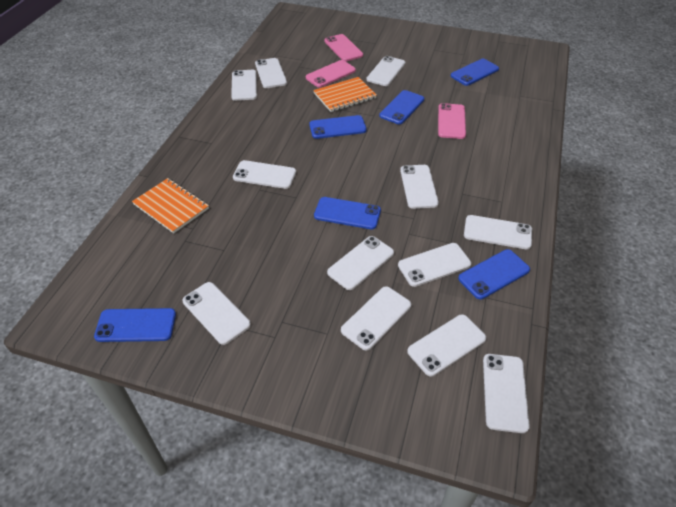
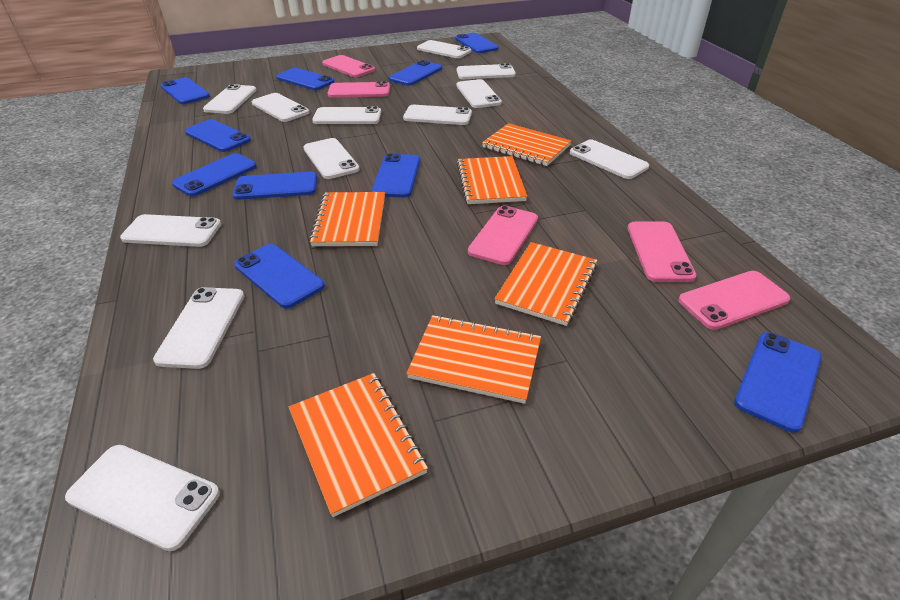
blue phone: 6 -> 10
orange notebook: 2 -> 6
pink phone: 3 -> 5

